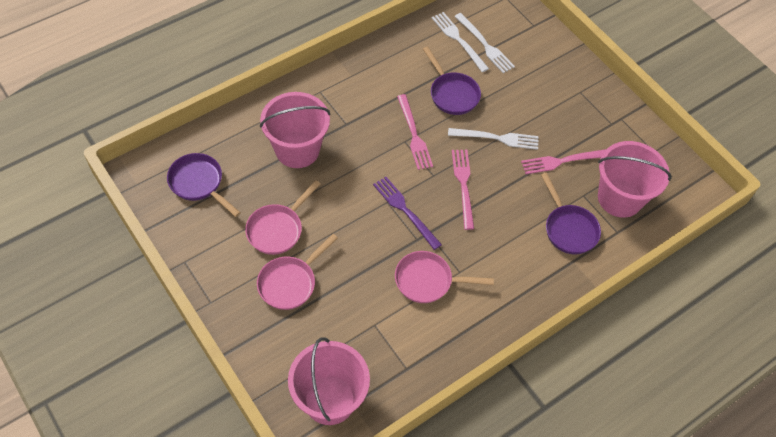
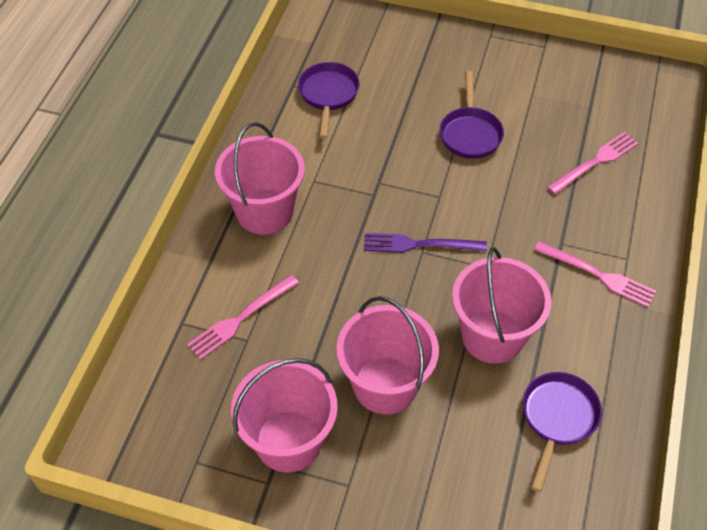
pink bucket: 3 -> 4
pink pan: 3 -> 0
white fork: 3 -> 0

